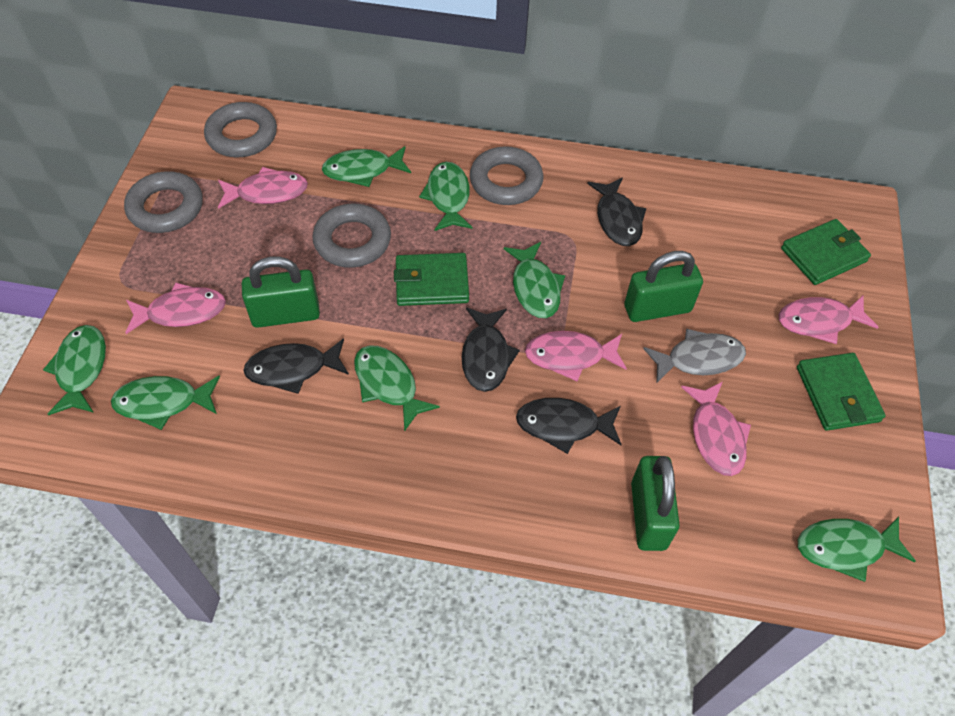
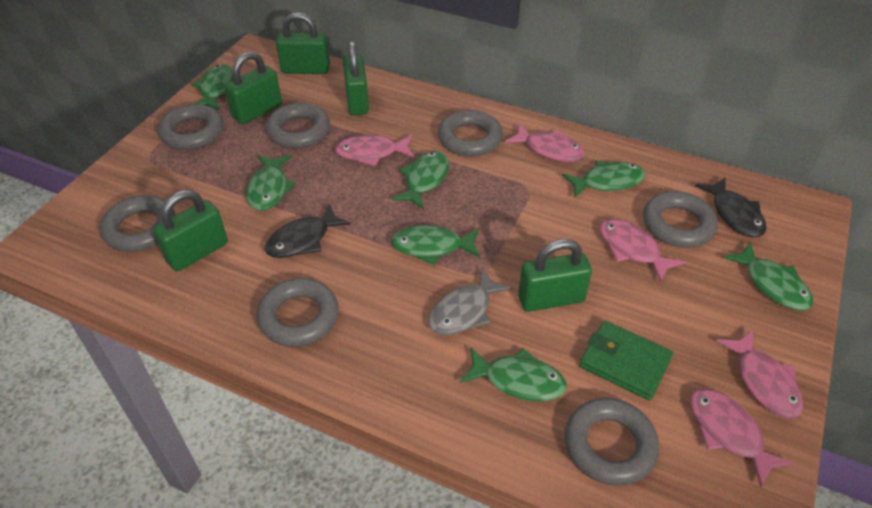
black fish: 4 -> 2
green padlock: 3 -> 5
green wallet: 3 -> 1
grey ring: 4 -> 7

